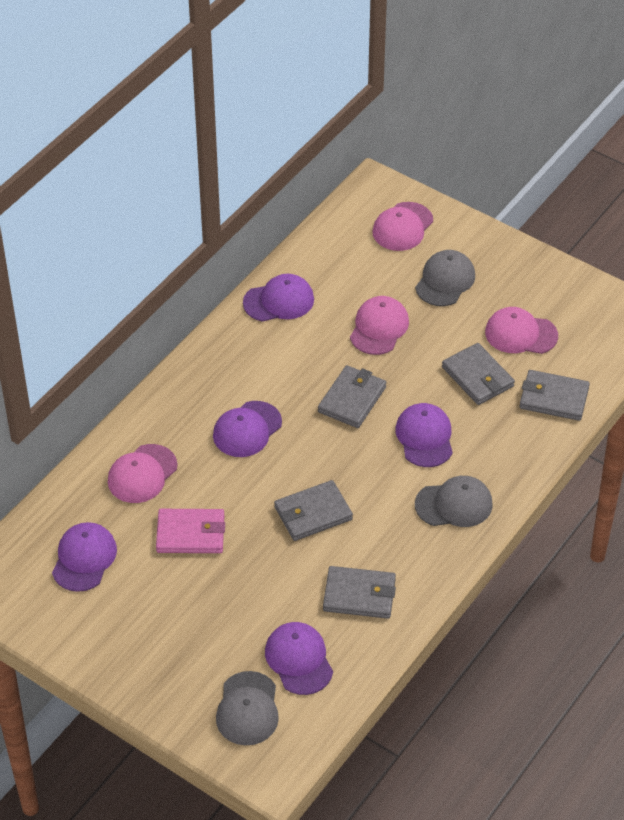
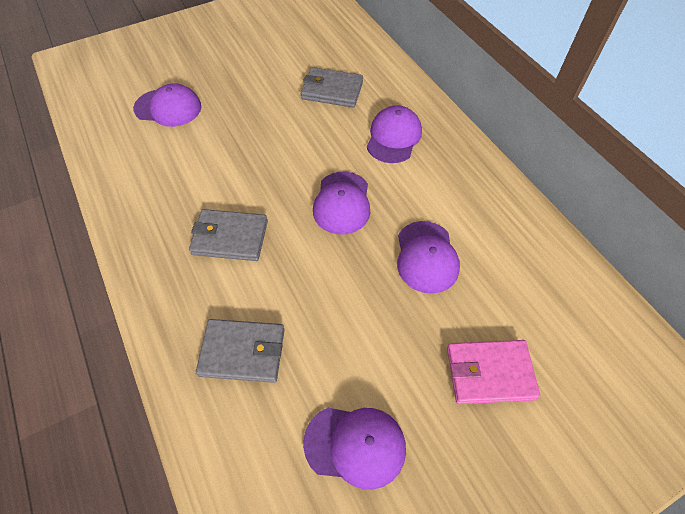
grey cap: 3 -> 0
grey wallet: 5 -> 3
pink cap: 4 -> 0

